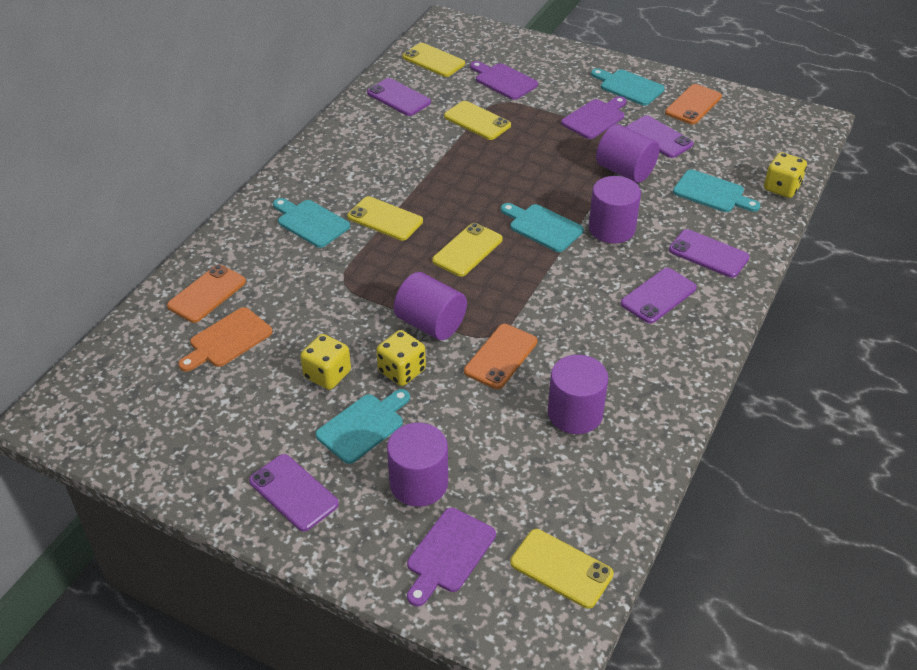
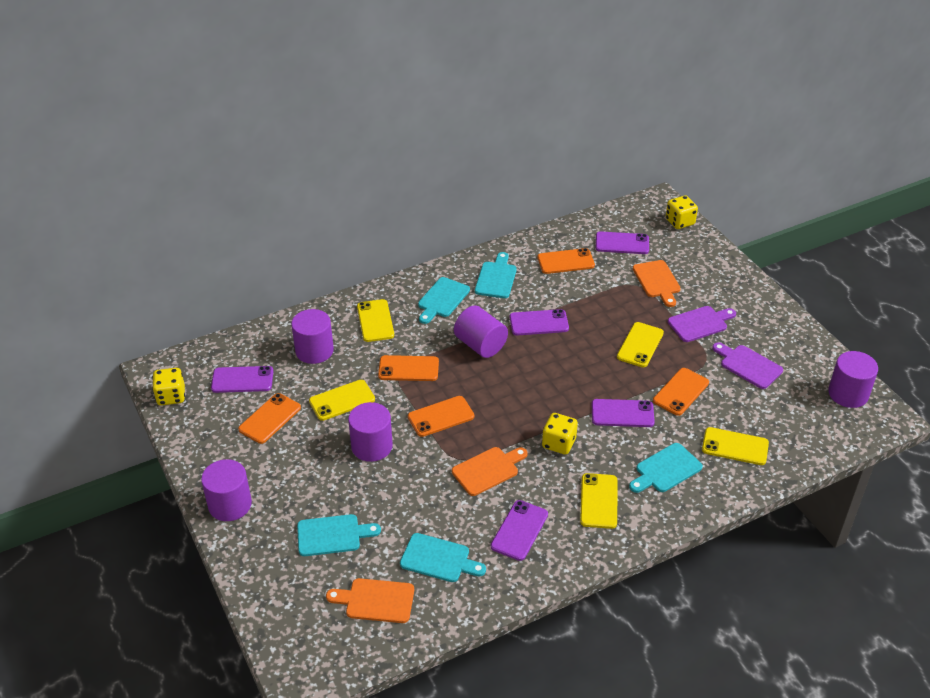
orange cutting board: 1 -> 3
orange phone: 3 -> 5
purple cutting board: 3 -> 2

